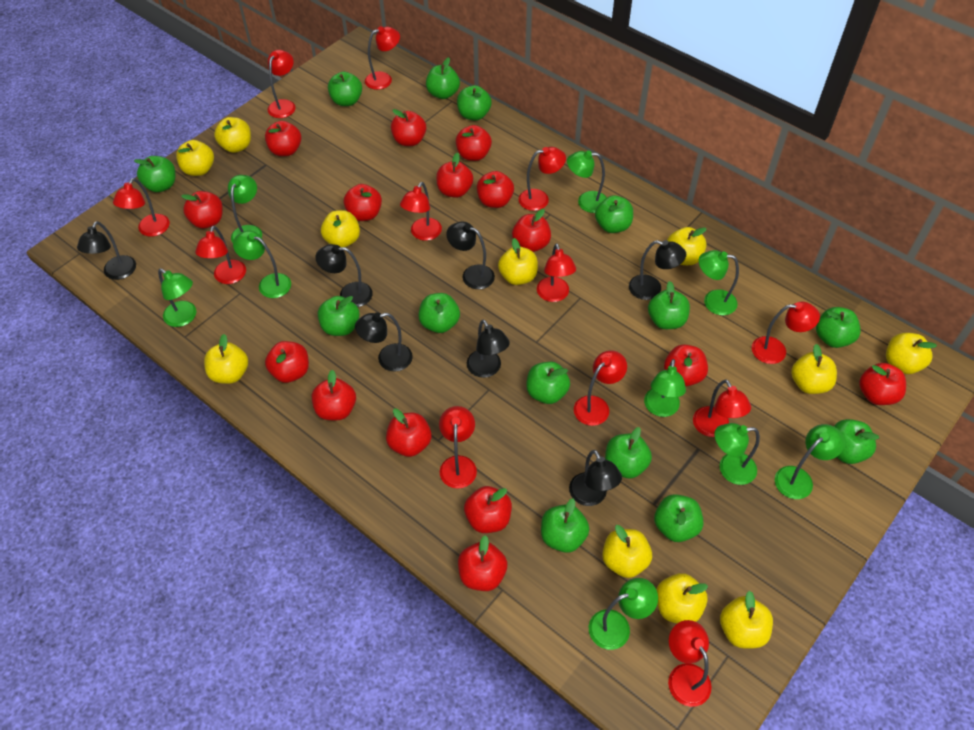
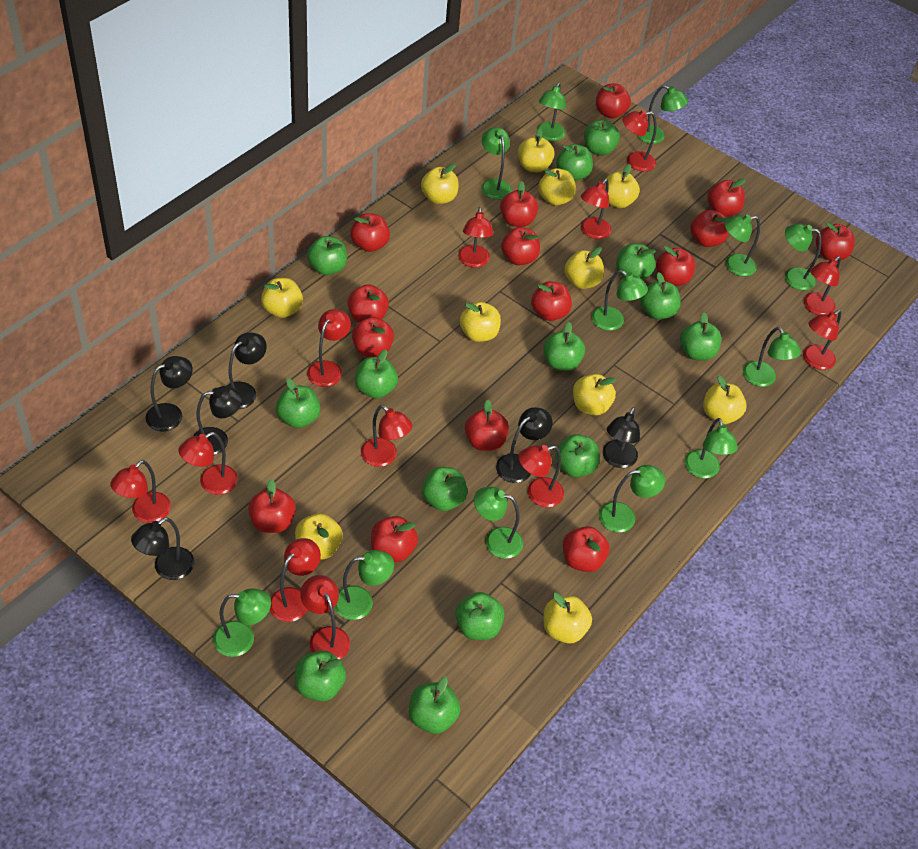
black lamp: 7 -> 6
green lamp: 9 -> 12

